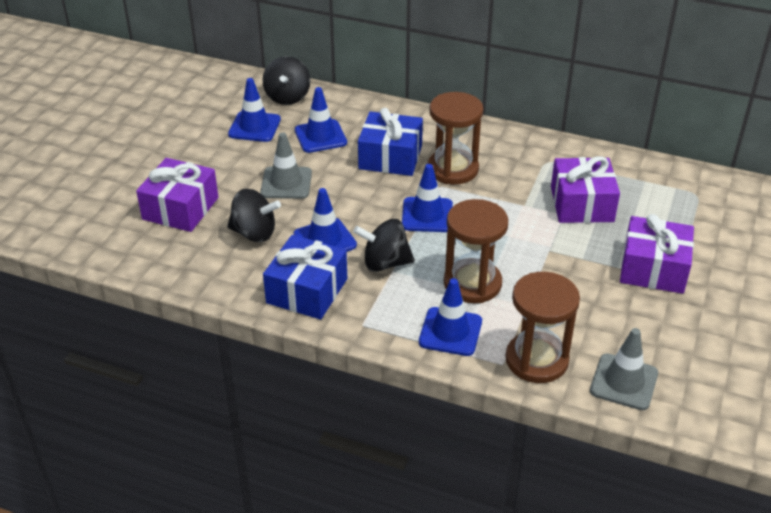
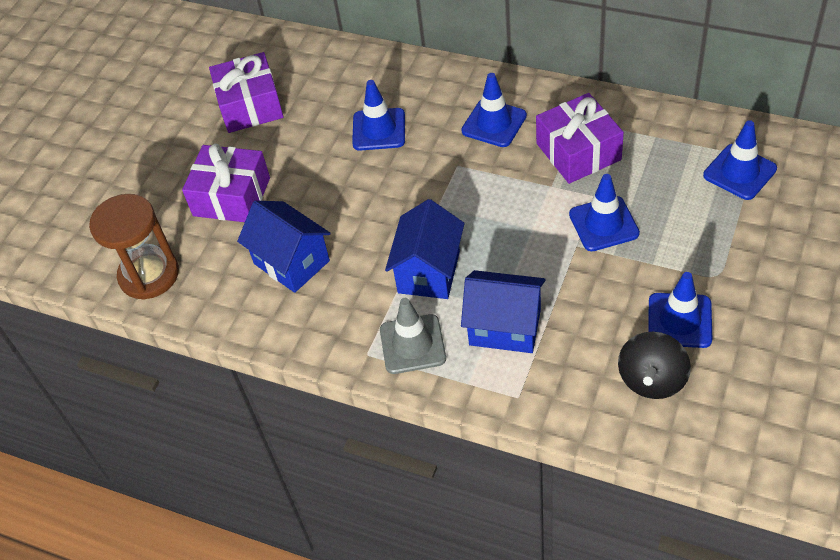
black spinning top: 3 -> 1
blue gift: 2 -> 0
blue house: 0 -> 3
brown hourglass: 3 -> 1
grey traffic cone: 2 -> 1

